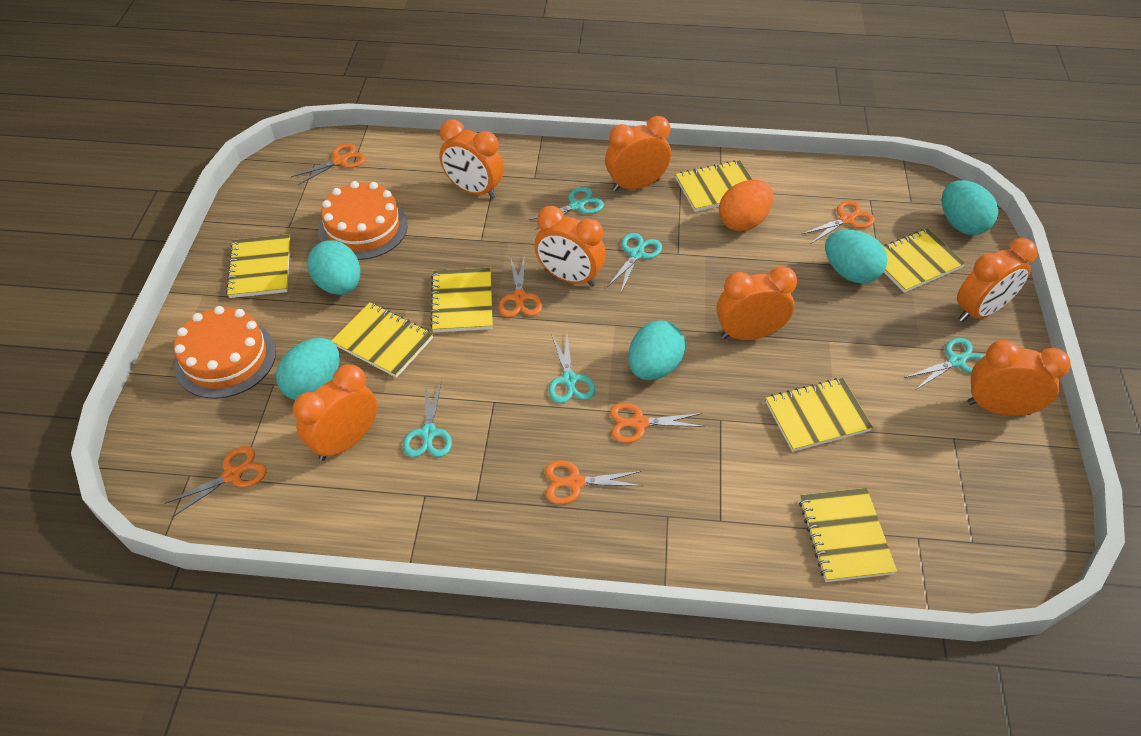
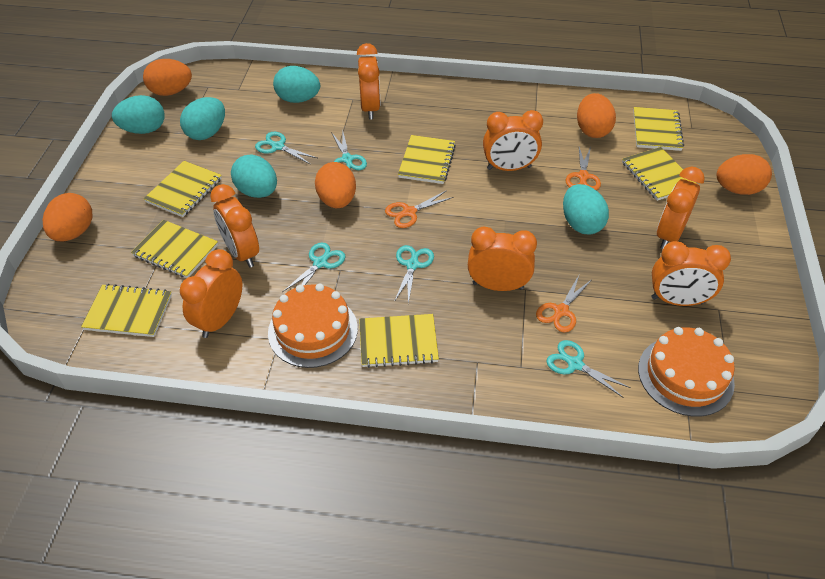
orange egg: 1 -> 5
orange scissors: 6 -> 3

